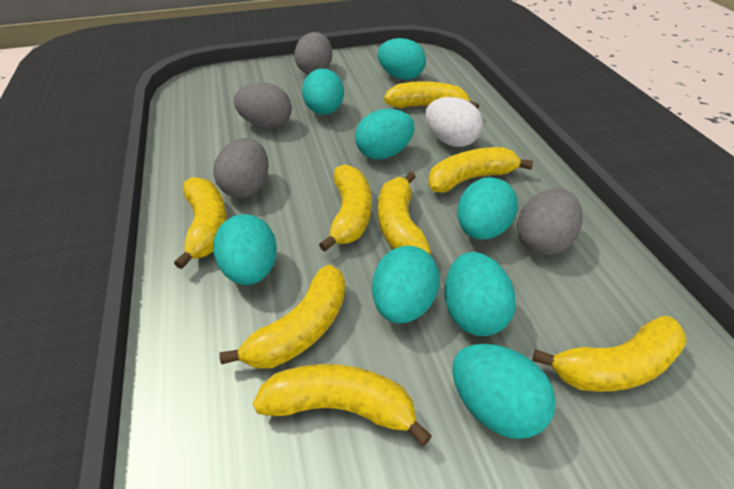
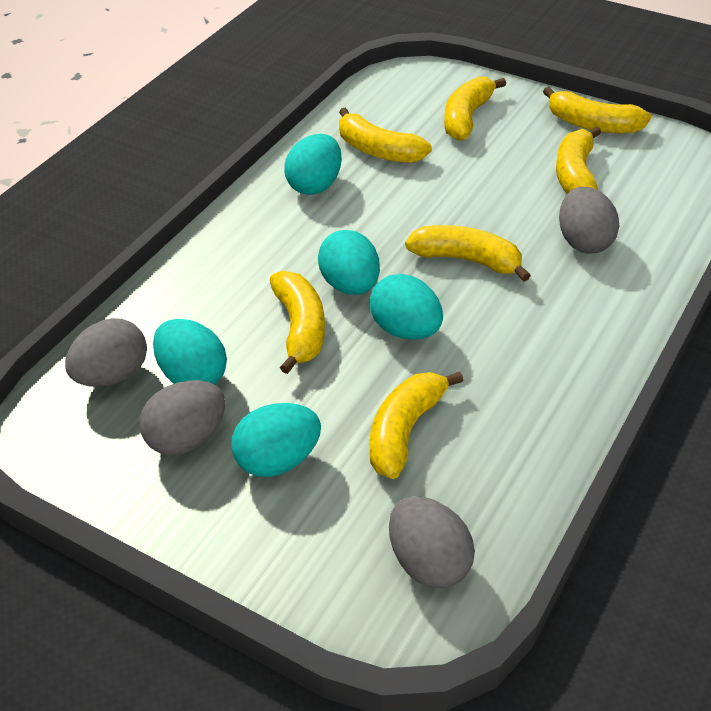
turquoise egg: 8 -> 5
white egg: 1 -> 0
yellow banana: 8 -> 7

